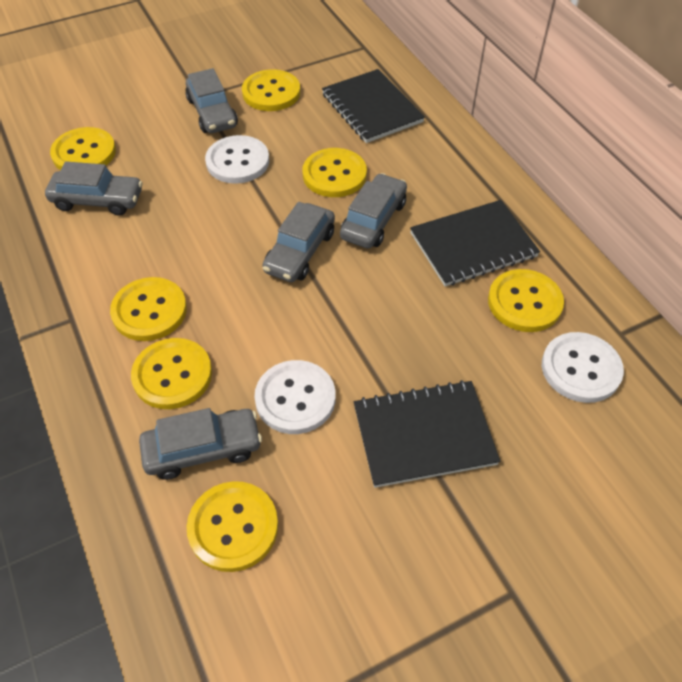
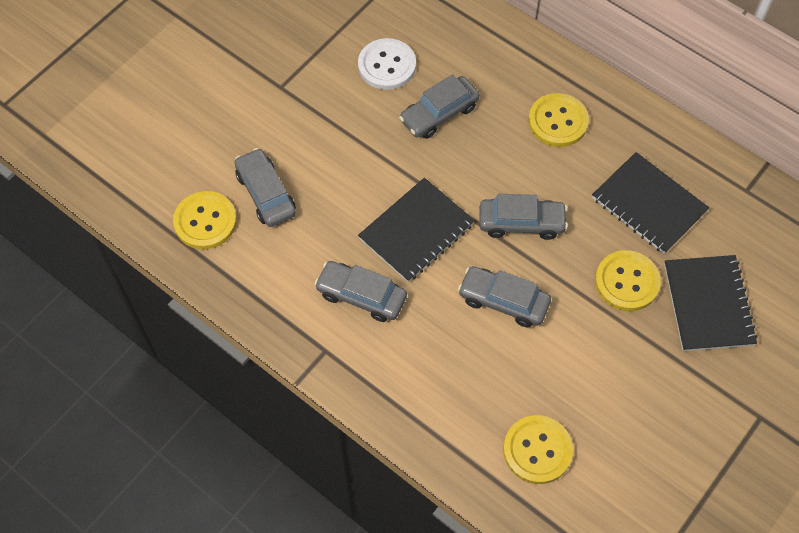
white button: 3 -> 1
yellow button: 7 -> 4

